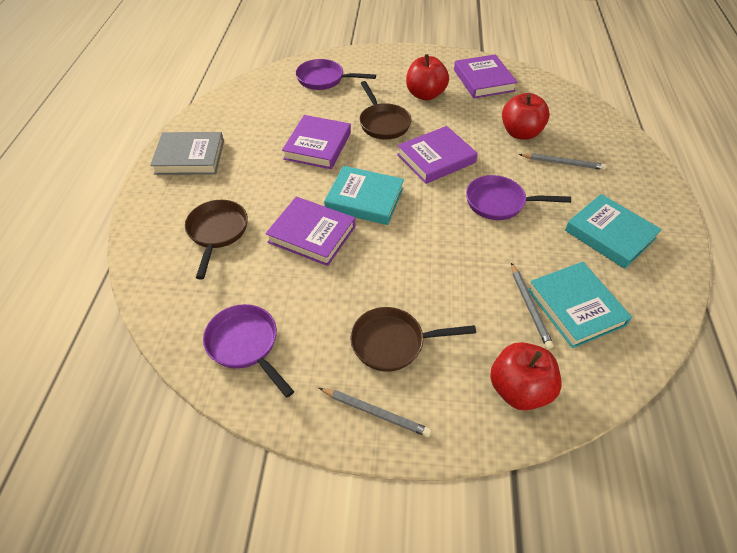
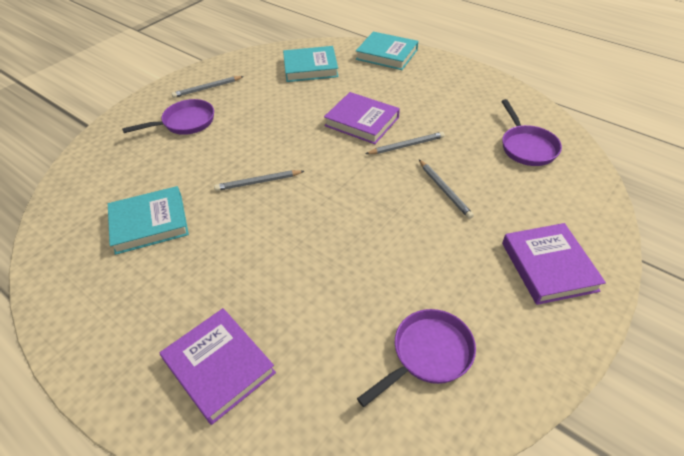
brown pan: 3 -> 0
grey book: 1 -> 0
grey pencil: 3 -> 4
purple book: 4 -> 3
red apple: 3 -> 0

